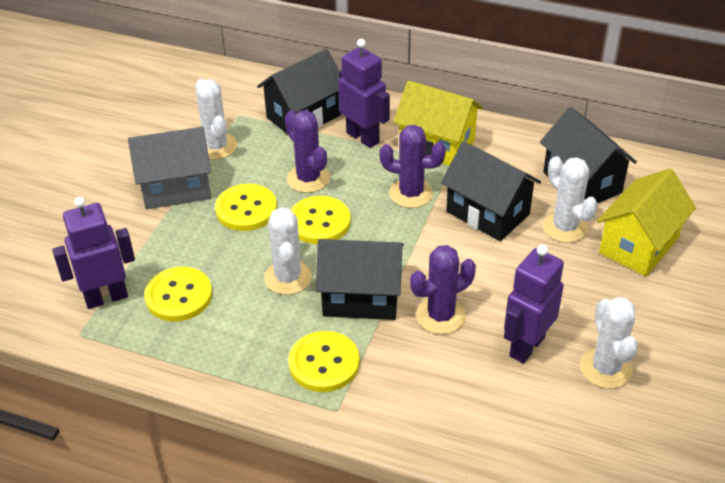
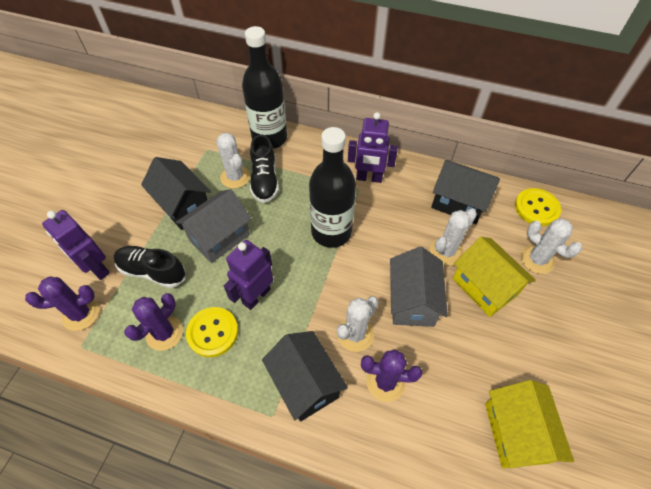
black bottle: 0 -> 2
black house: 4 -> 3
black shoe: 0 -> 2
grey house: 1 -> 2
yellow button: 4 -> 2

